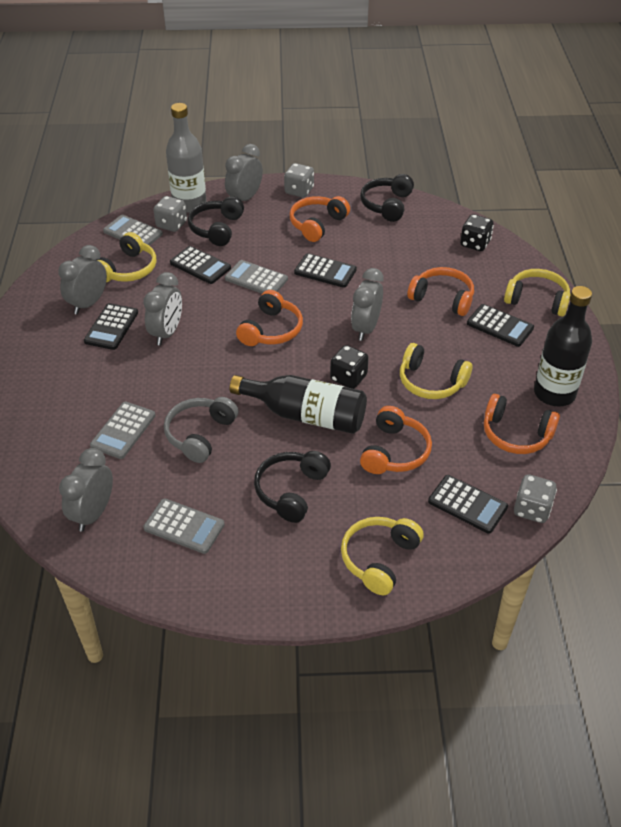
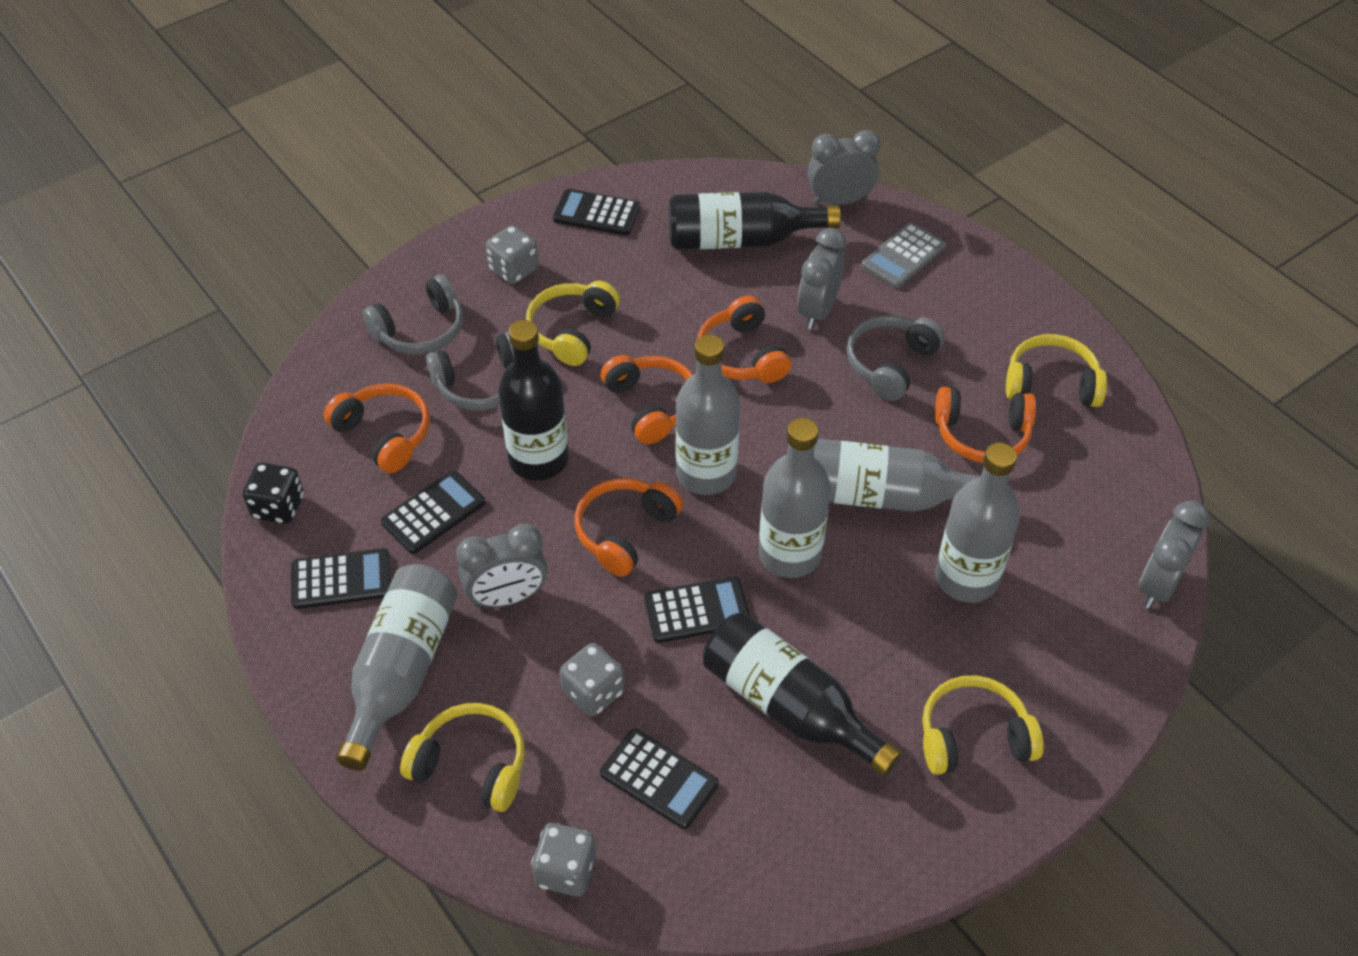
black bottle: 2 -> 3
black dice: 2 -> 1
black headphones: 3 -> 0
grey bottle: 1 -> 5
grey calculator: 4 -> 1
grey clock: 5 -> 4
grey headphones: 1 -> 3

